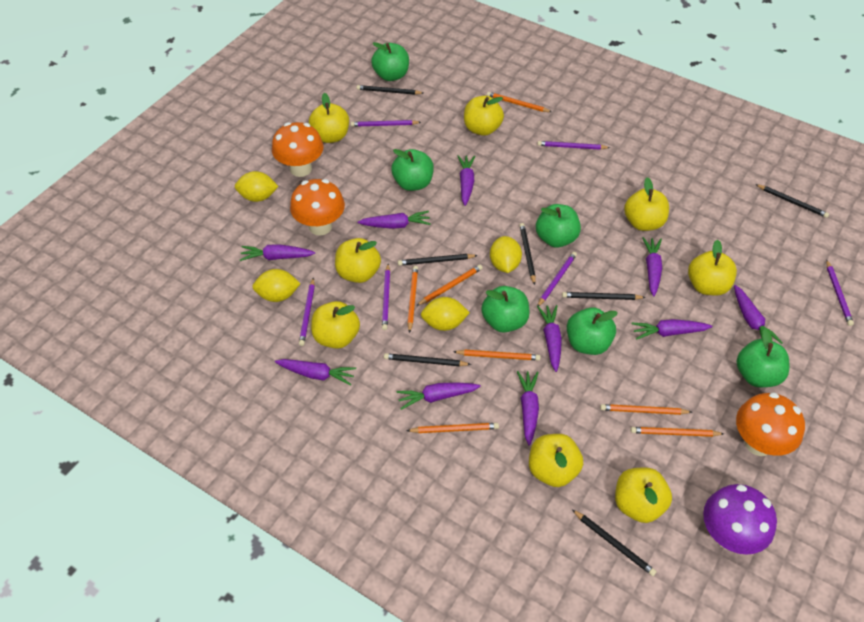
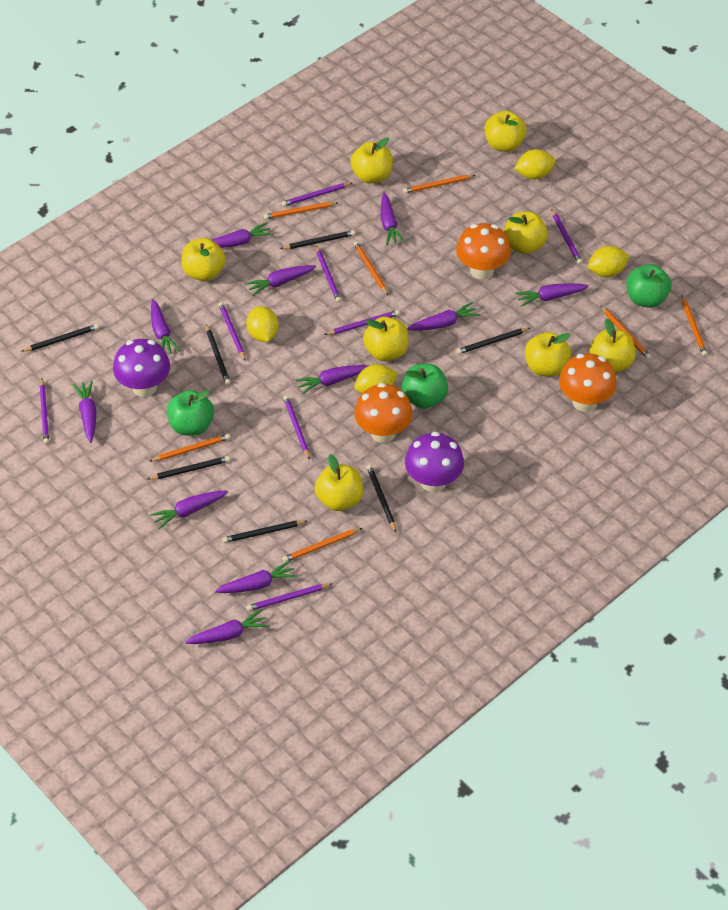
green apple: 6 -> 3
purple carrot: 10 -> 11
purple mushroom: 1 -> 2
purple pencil: 6 -> 8

